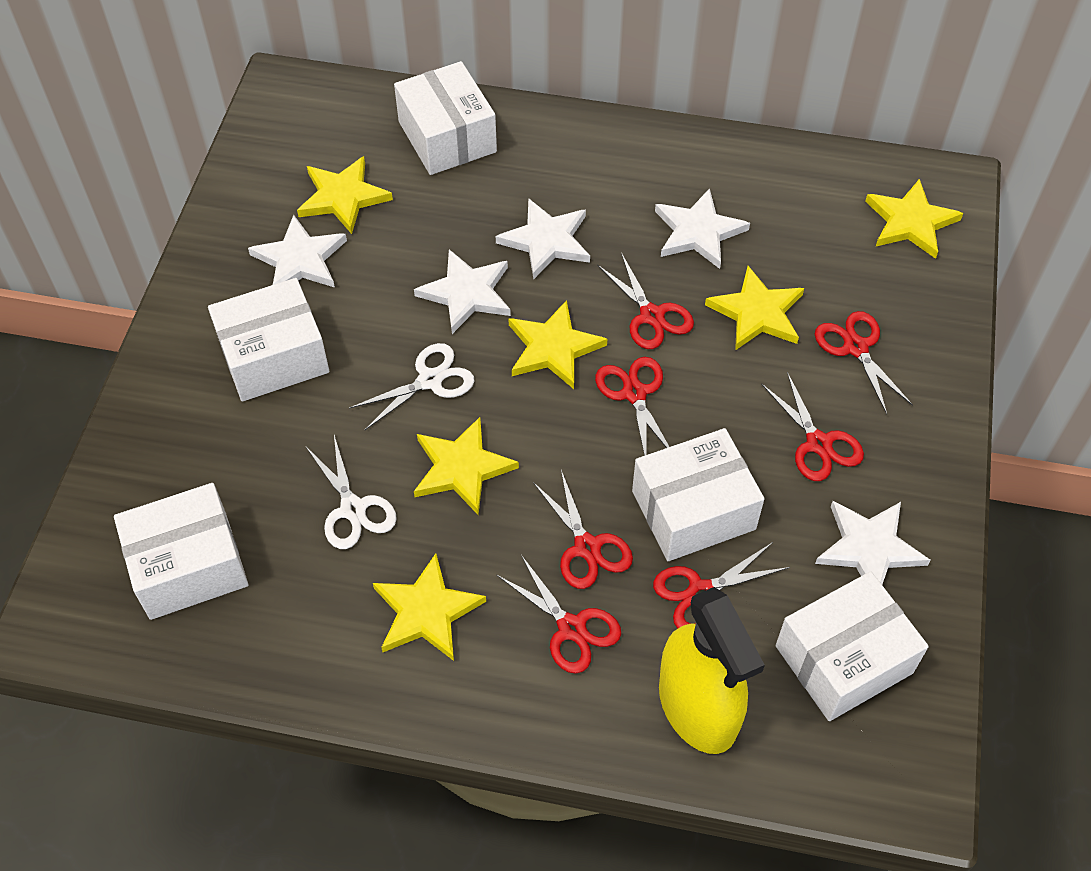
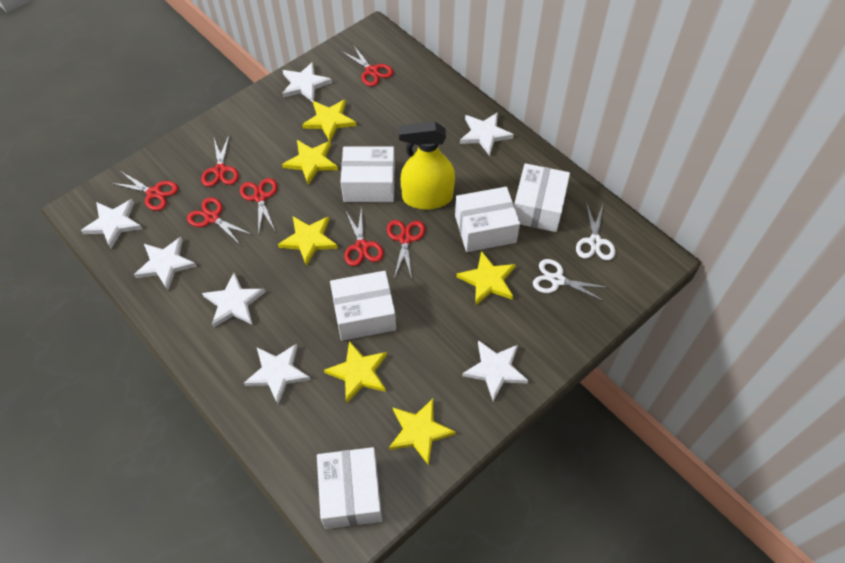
white star: 5 -> 7

